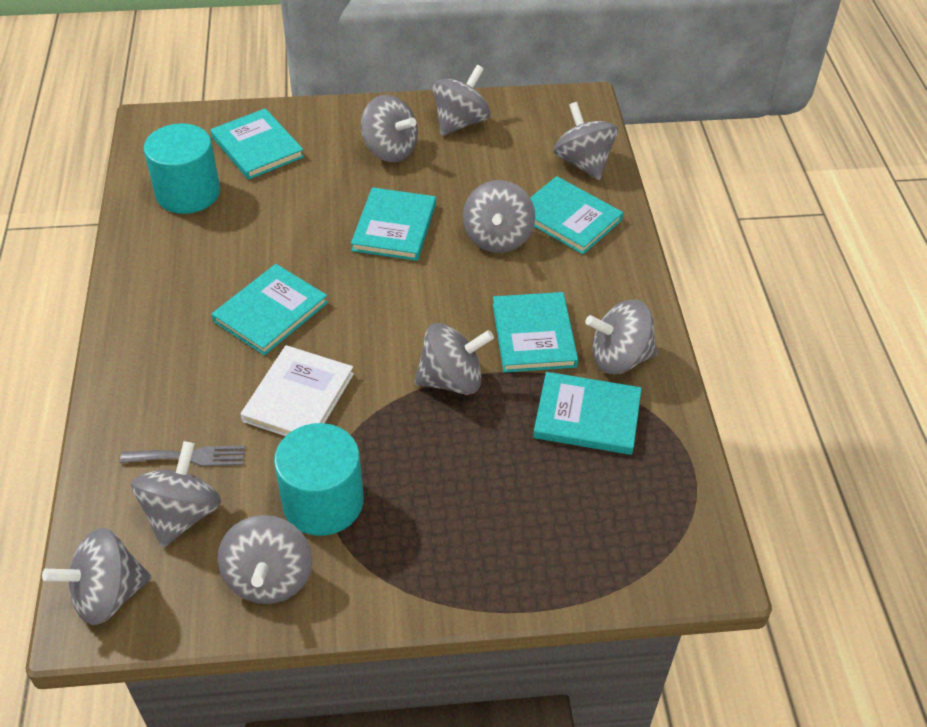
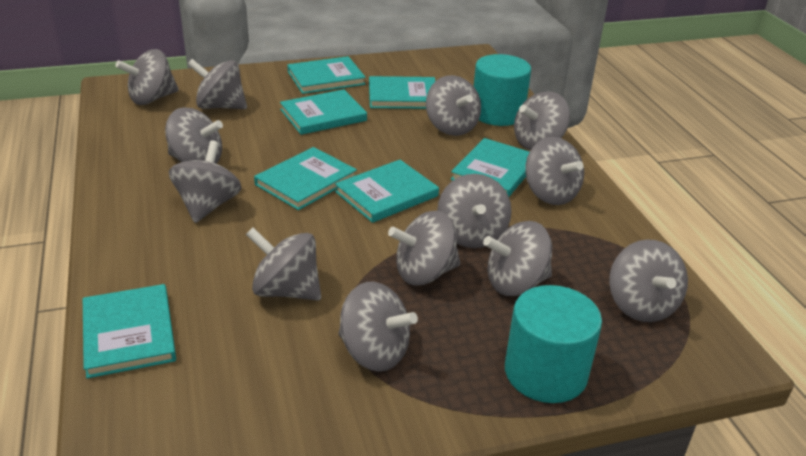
grey fork: 1 -> 0
grey spinning top: 9 -> 13
turquoise book: 6 -> 7
white book: 1 -> 0

